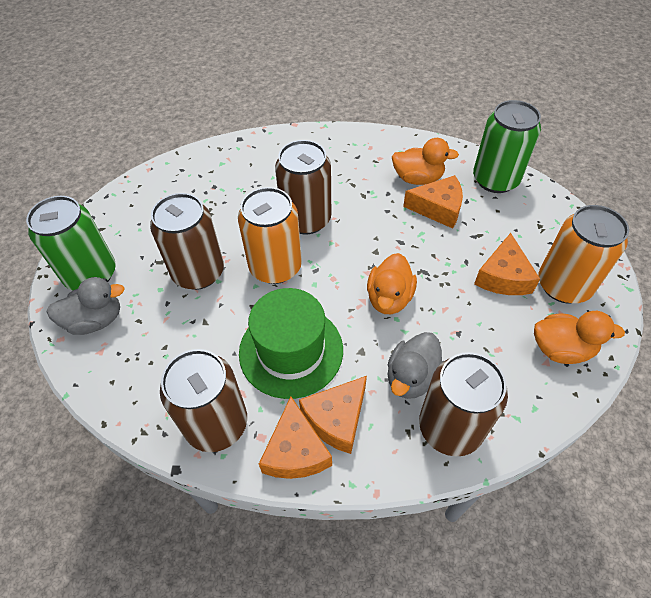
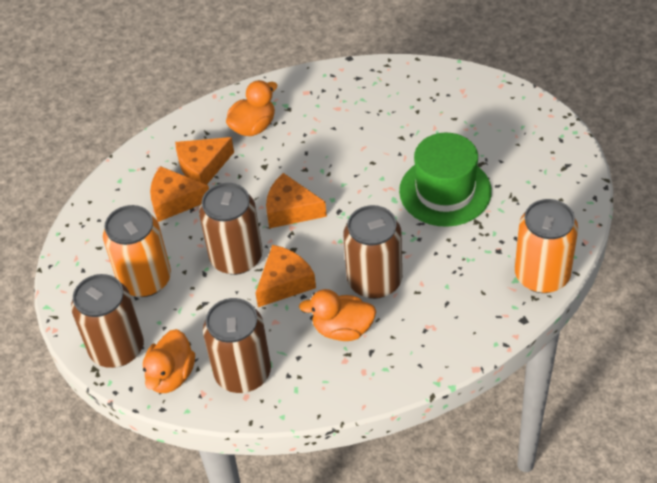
green can: 2 -> 0
grey duck: 2 -> 0

